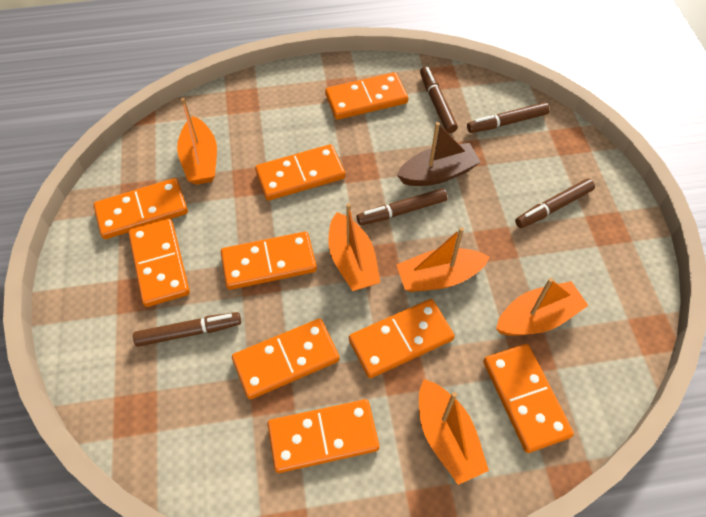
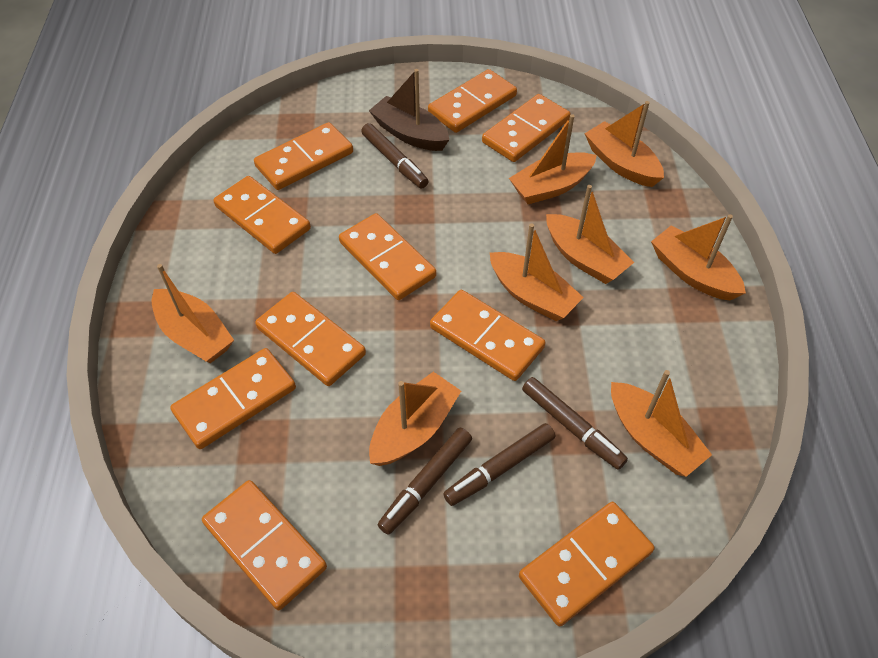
brown marker: 5 -> 4
orange boat: 5 -> 8
orange domino: 9 -> 10

